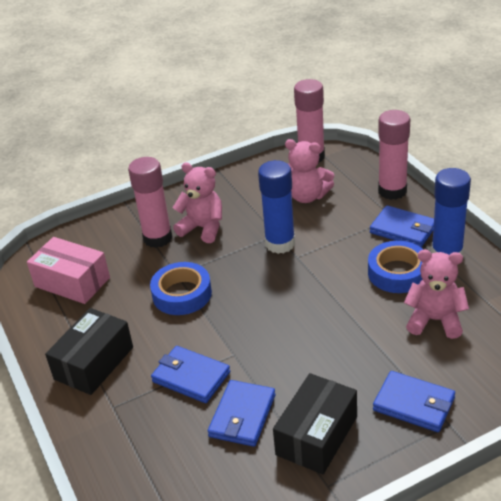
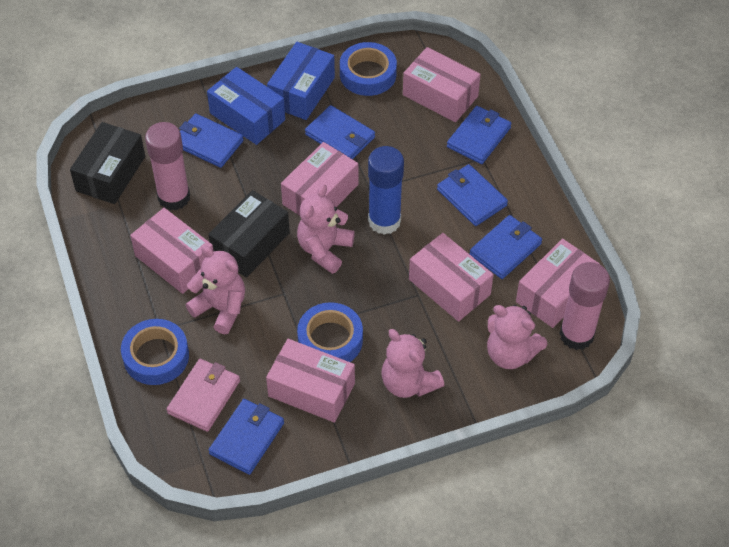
blue box: 0 -> 2
blue glue stick: 2 -> 1
blue tape: 2 -> 3
blue wallet: 4 -> 6
pink box: 1 -> 6
pink glue stick: 3 -> 2
pink teddy bear: 3 -> 4
pink wallet: 0 -> 1

